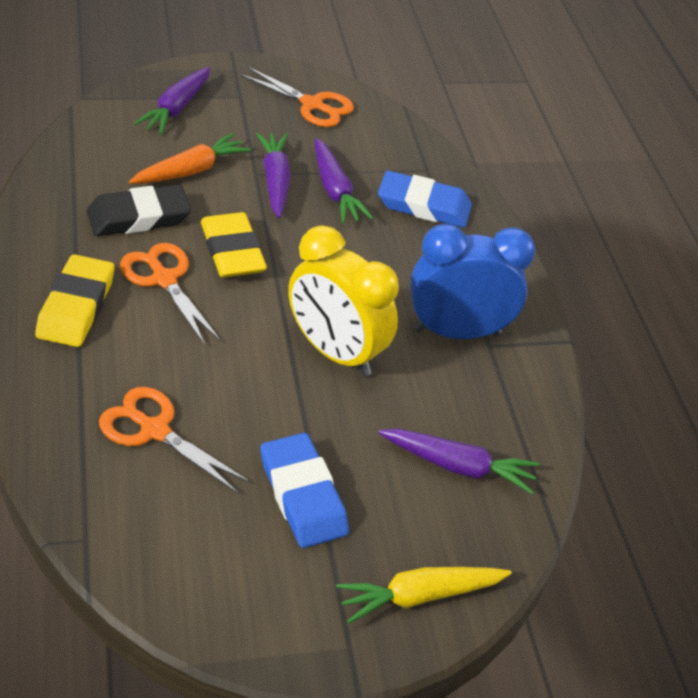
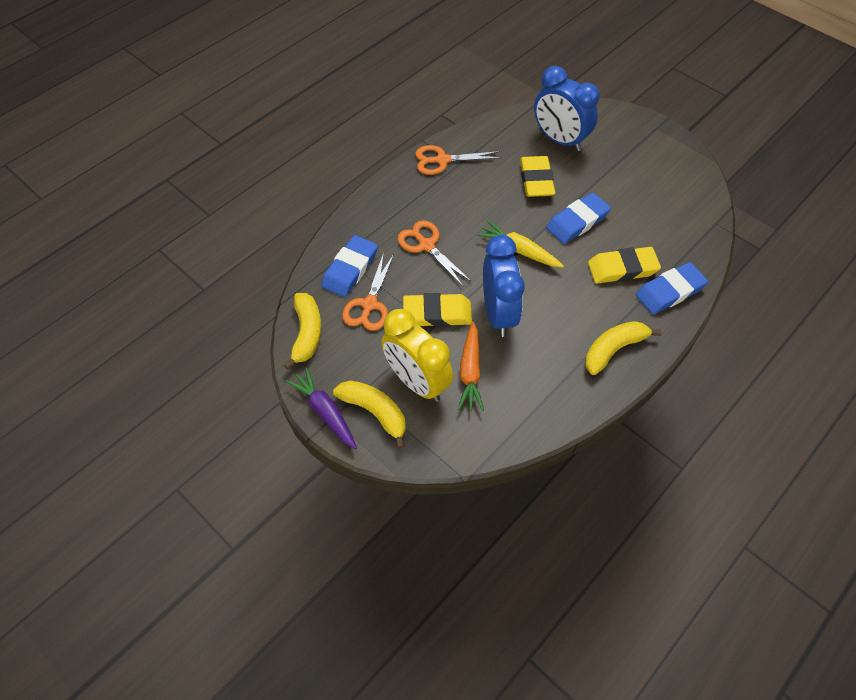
black eraser: 1 -> 0
blue clock: 1 -> 2
blue eraser: 2 -> 3
purple carrot: 4 -> 1
yellow banana: 0 -> 3
yellow eraser: 2 -> 3

